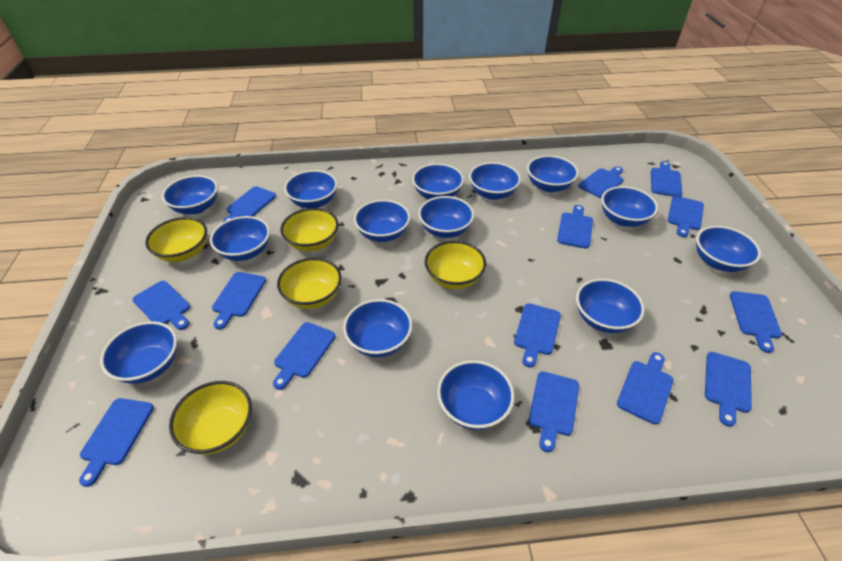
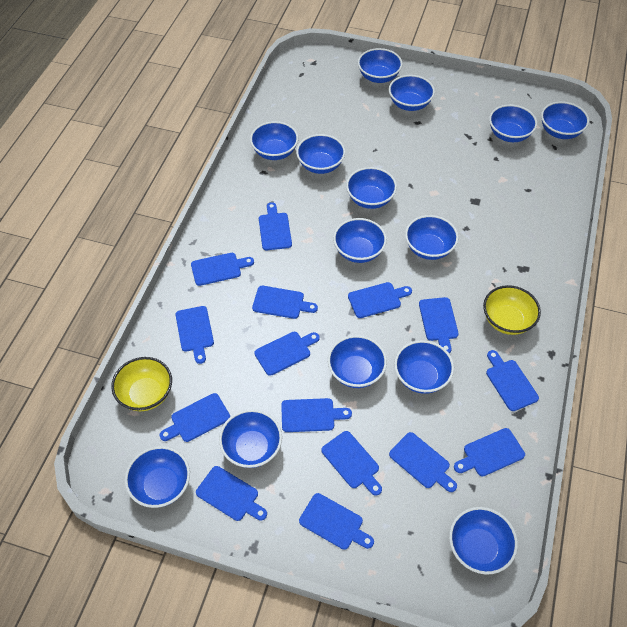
blue cutting board: 14 -> 15
yellow bowl: 5 -> 2

